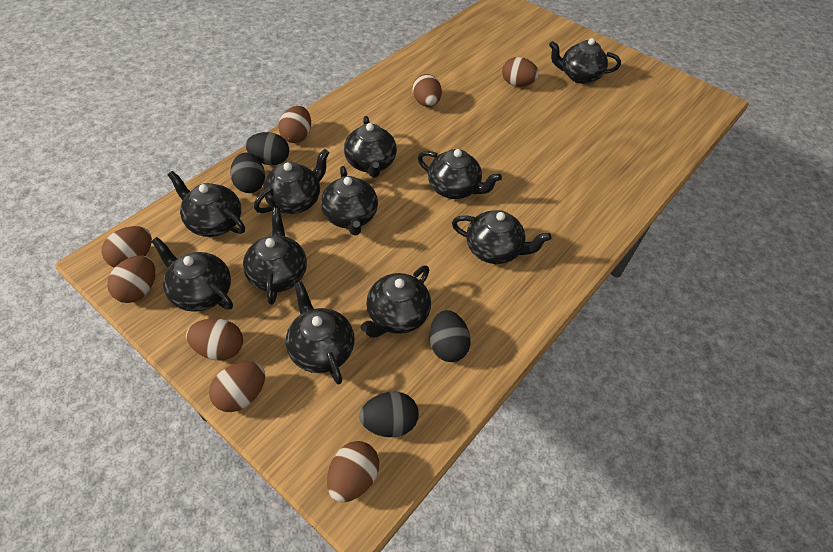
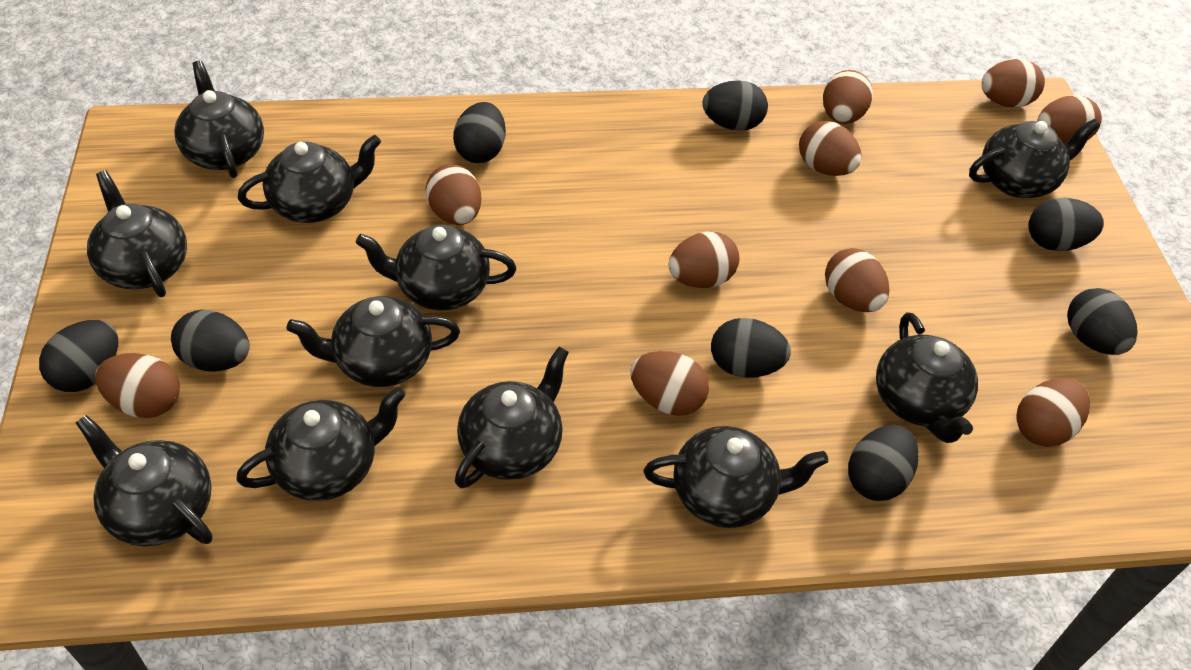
black egg: 4 -> 8
brown egg: 8 -> 10

